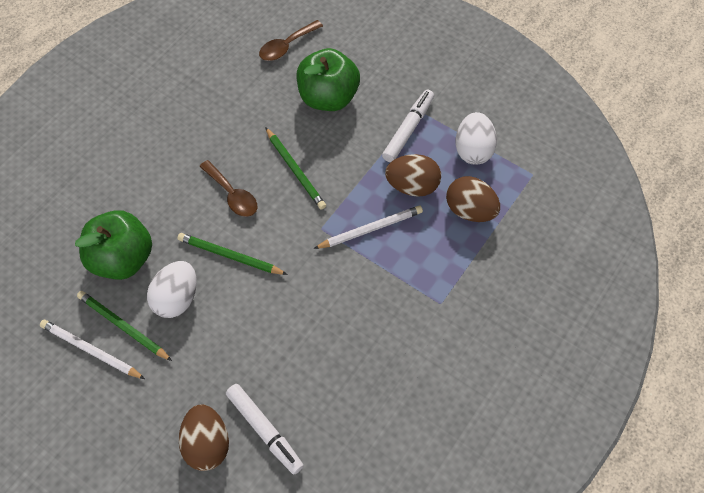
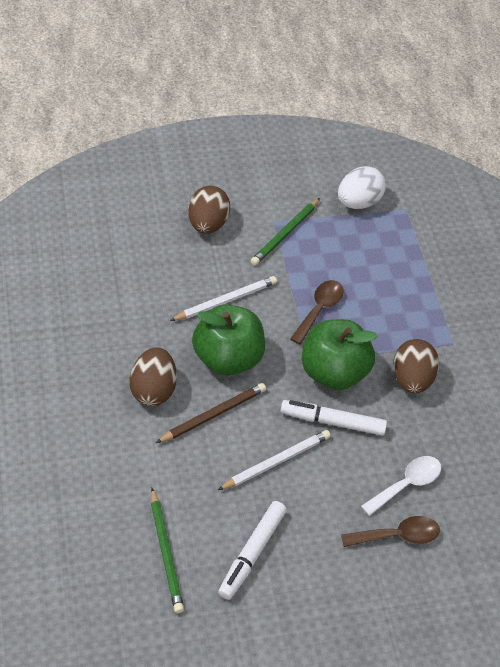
brown pencil: 0 -> 1
green pencil: 3 -> 2
white egg: 2 -> 1
white spoon: 0 -> 1

